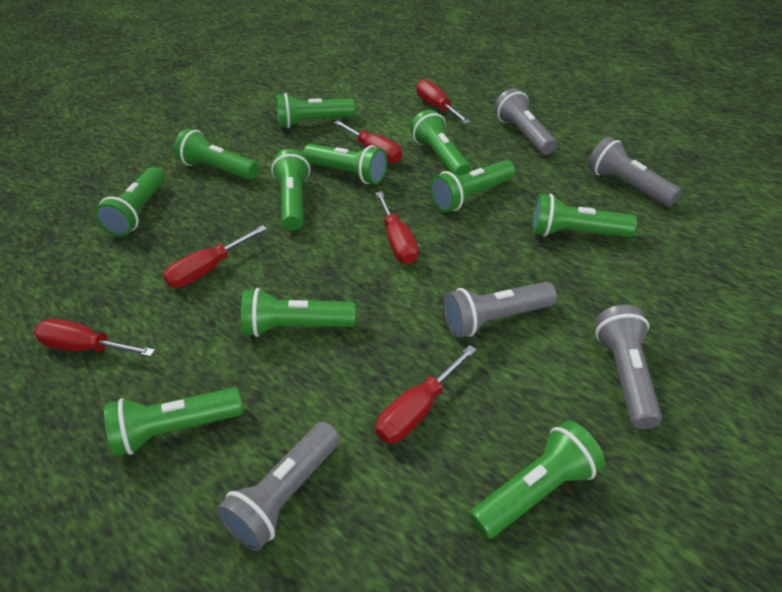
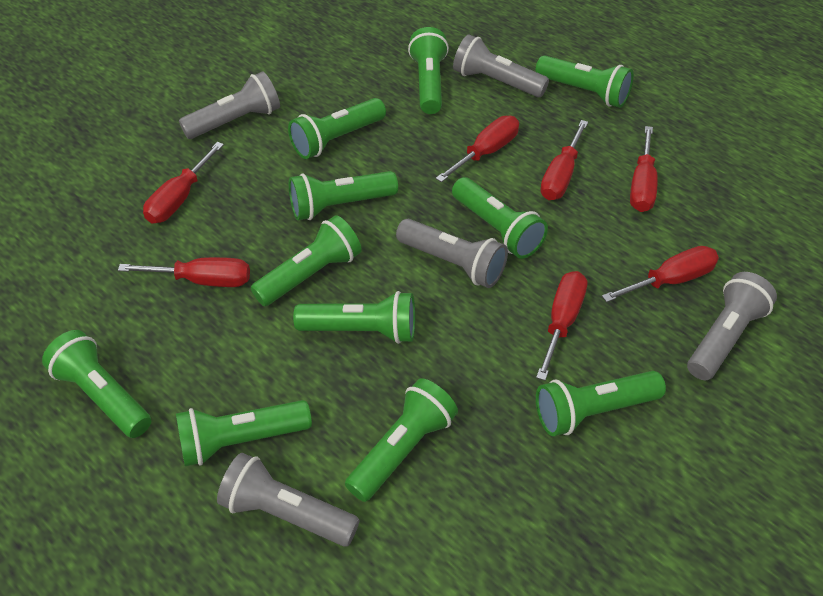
red screwdriver: 6 -> 7

